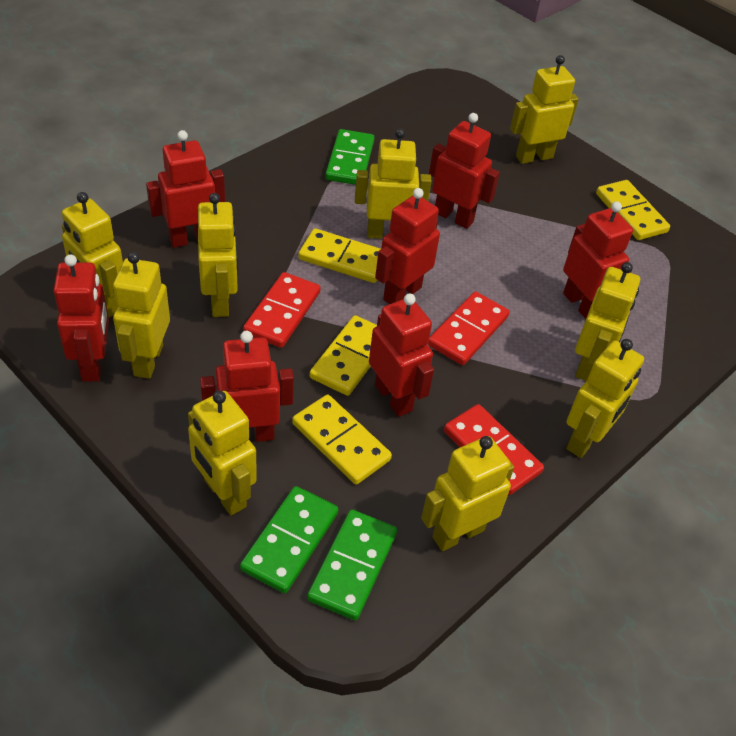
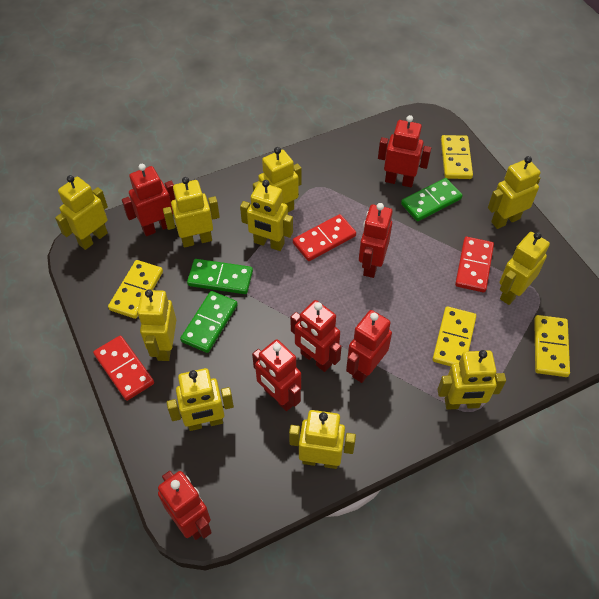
yellow robot: 9 -> 10

